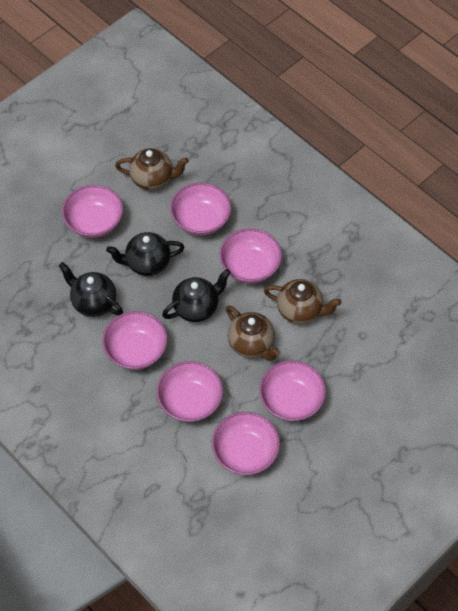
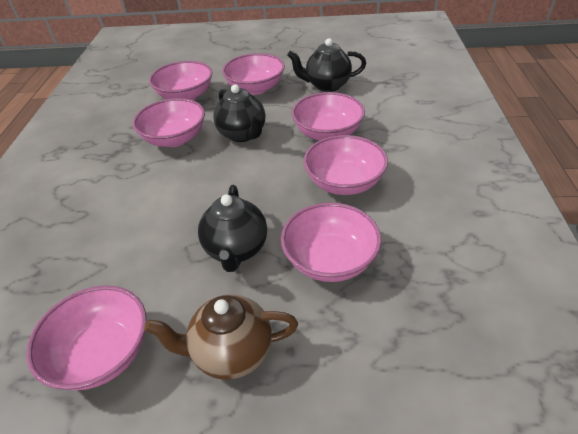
brown teapot: 3 -> 1

